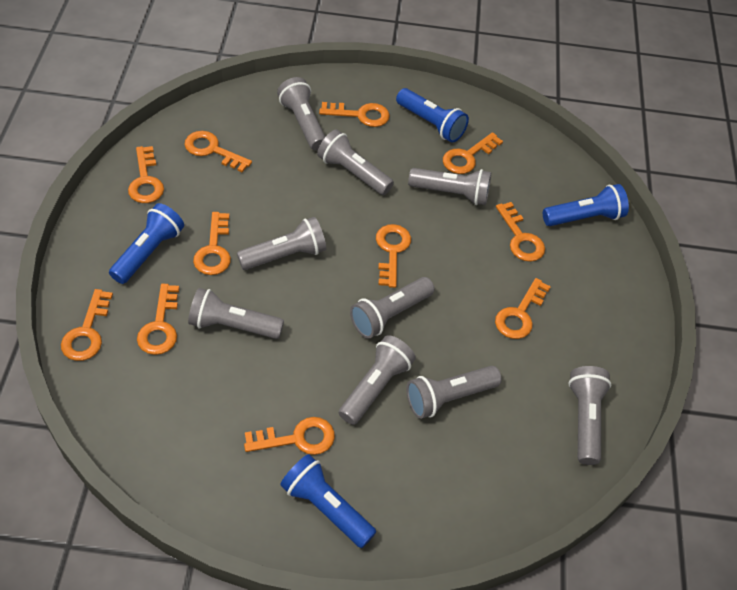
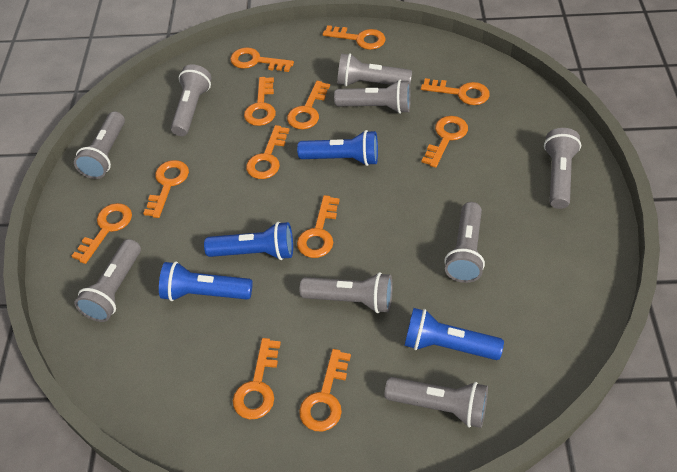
orange key: 11 -> 12

